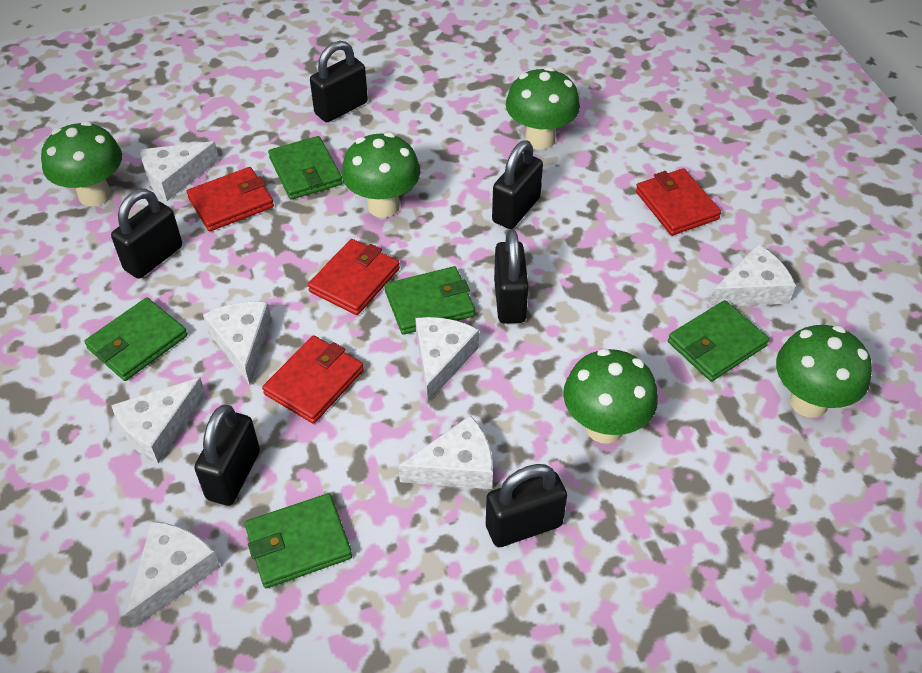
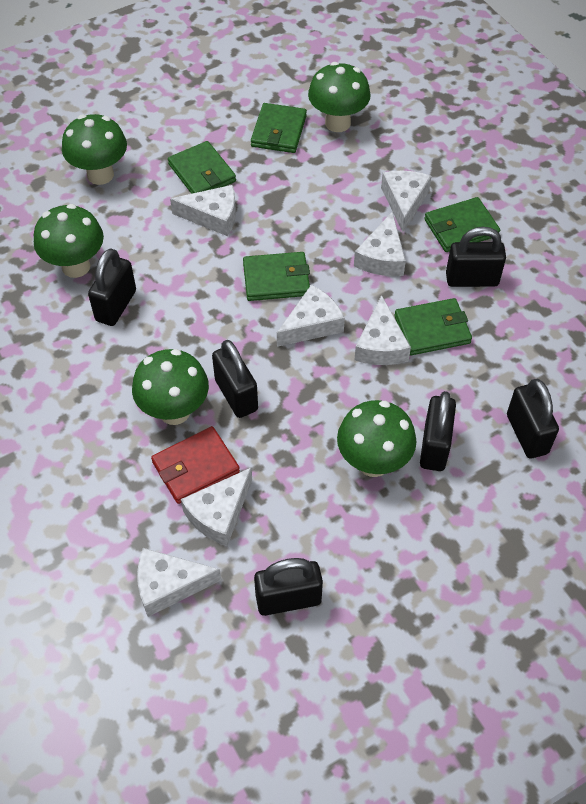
red wallet: 4 -> 1

